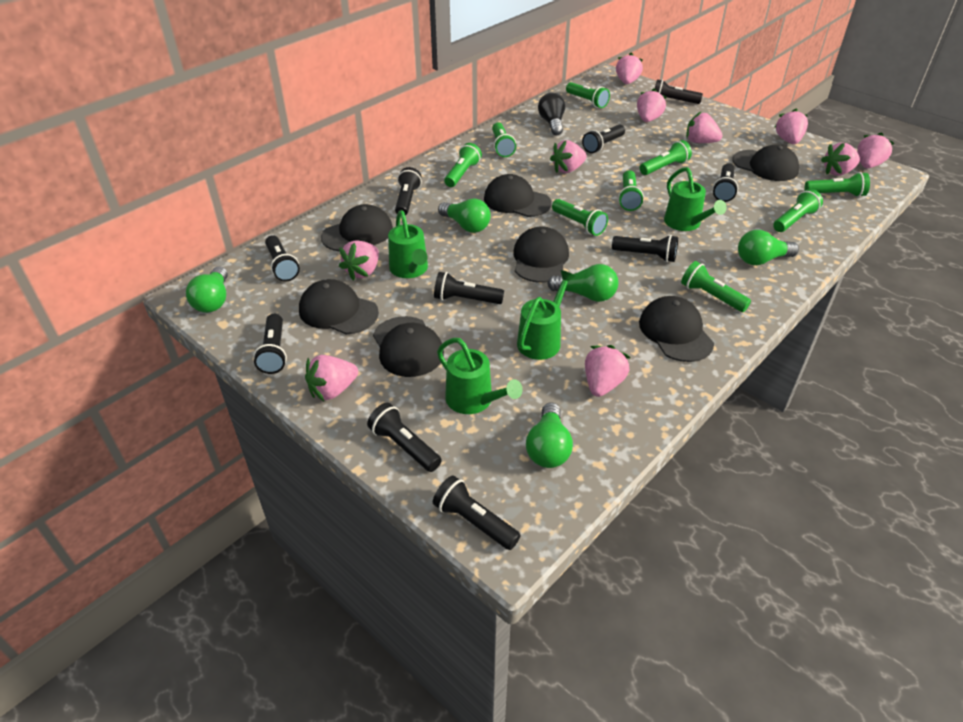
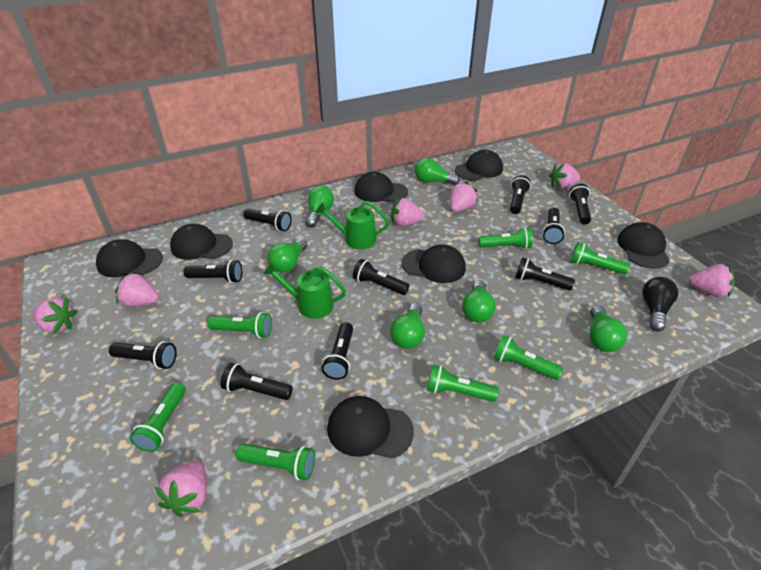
green flashlight: 9 -> 7
green light bulb: 5 -> 6
green watering can: 4 -> 2
pink strawberry: 10 -> 7

